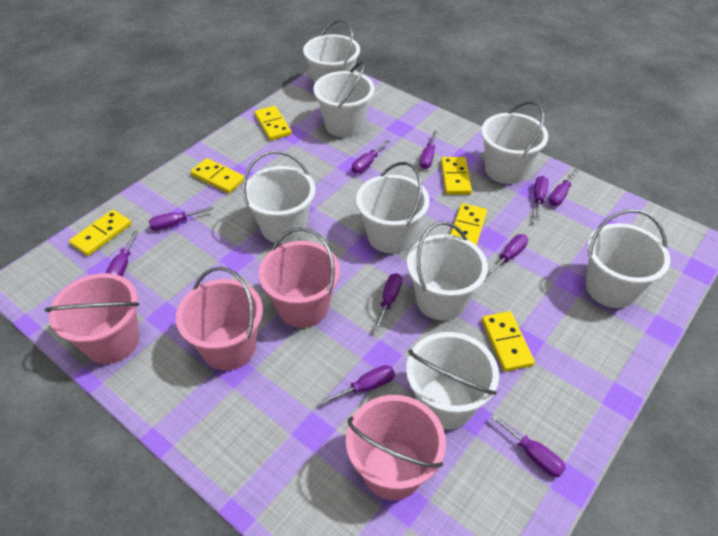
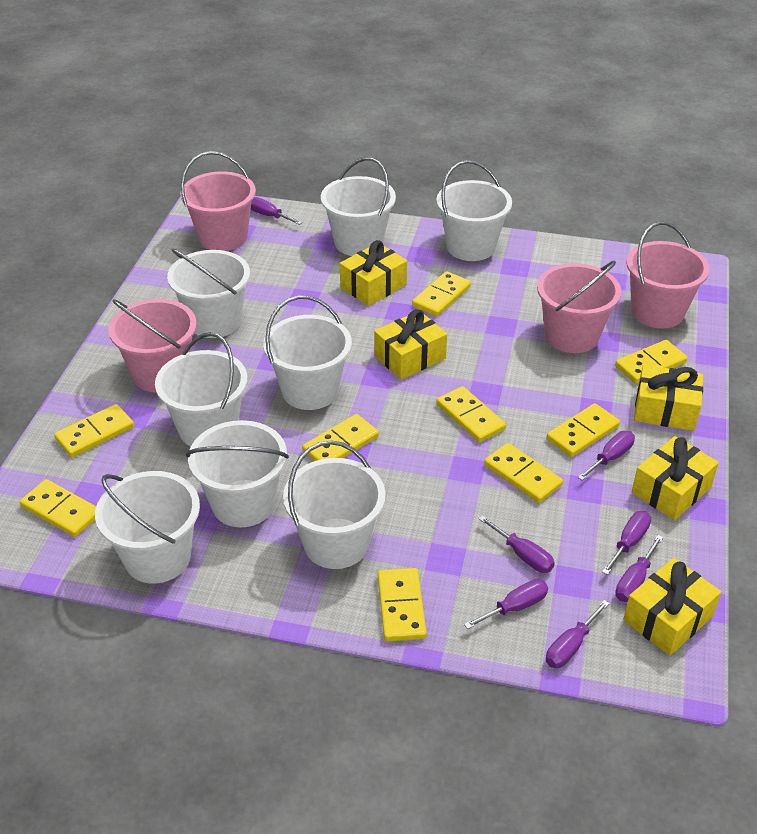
purple screwdriver: 10 -> 7
yellow domino: 6 -> 9
yellow gift: 0 -> 5

